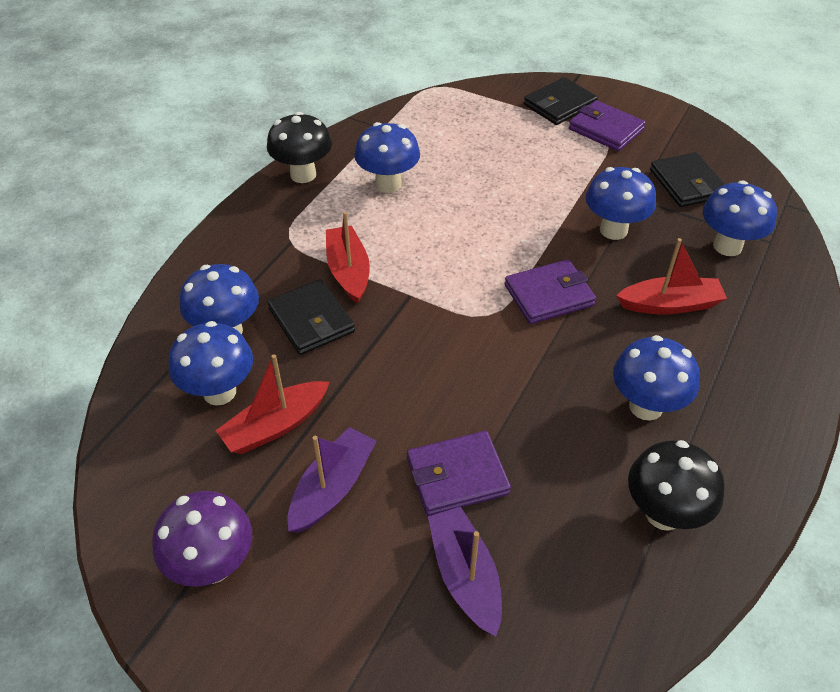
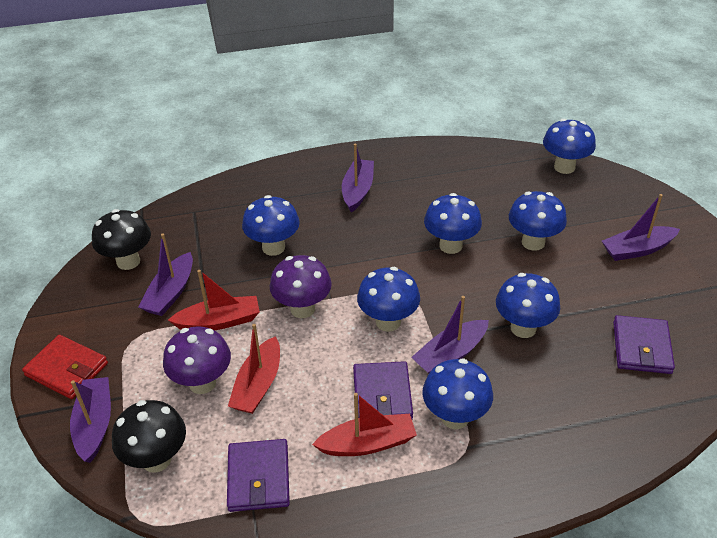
black wallet: 3 -> 0
blue mushroom: 6 -> 7
purple boat: 2 -> 5
purple mushroom: 1 -> 2
red wallet: 0 -> 1

